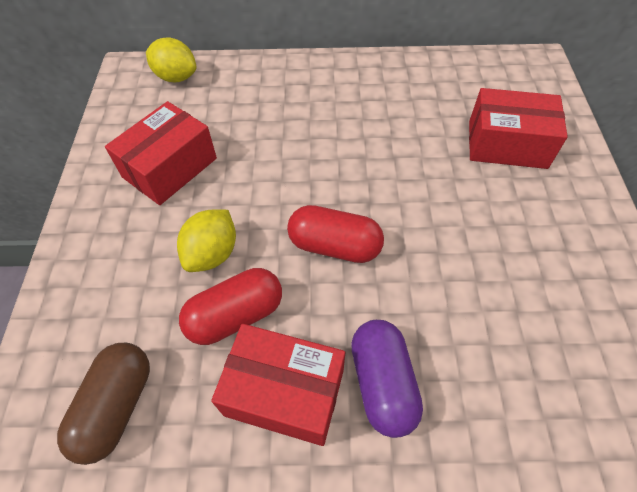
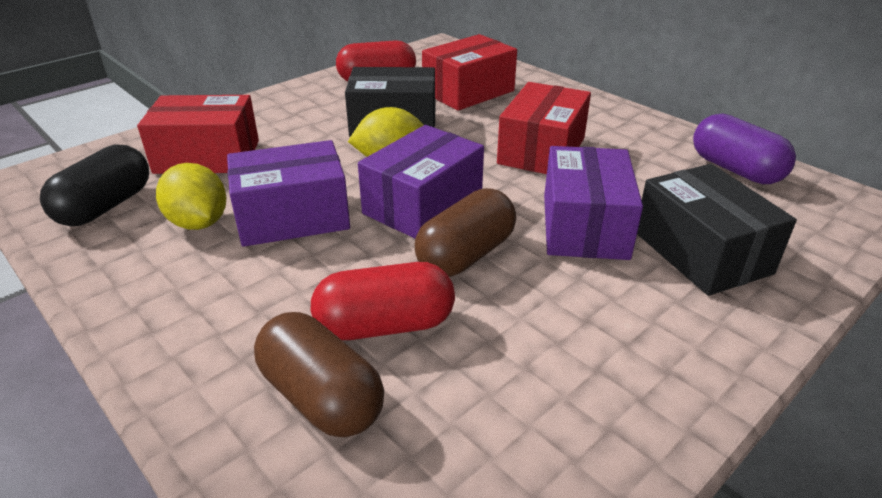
black box: 0 -> 2
black capsule: 0 -> 1
brown capsule: 1 -> 2
purple box: 0 -> 3

